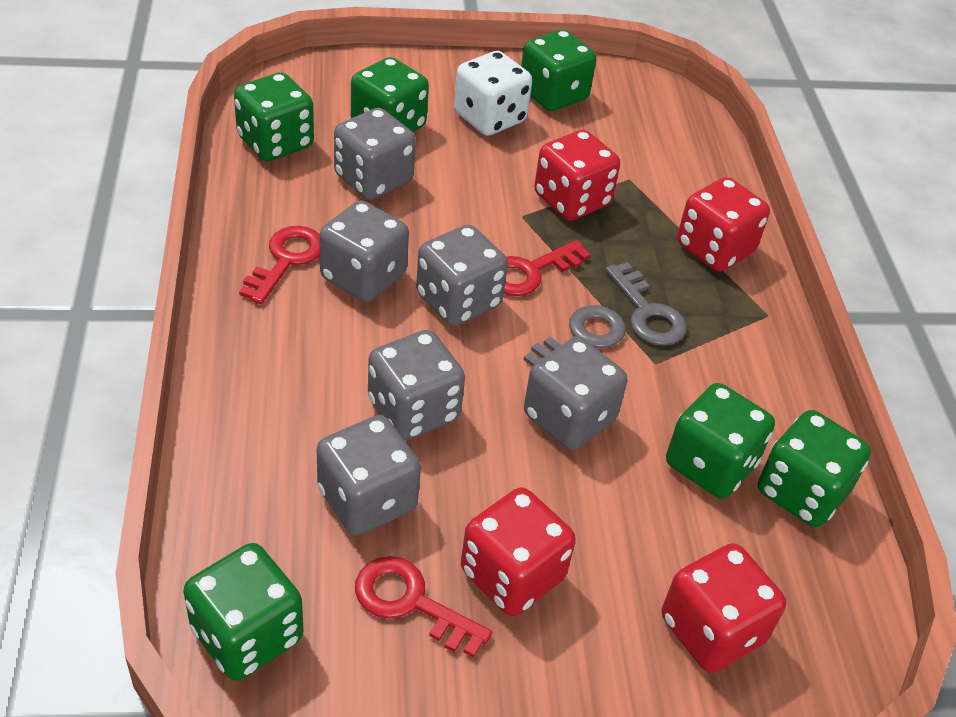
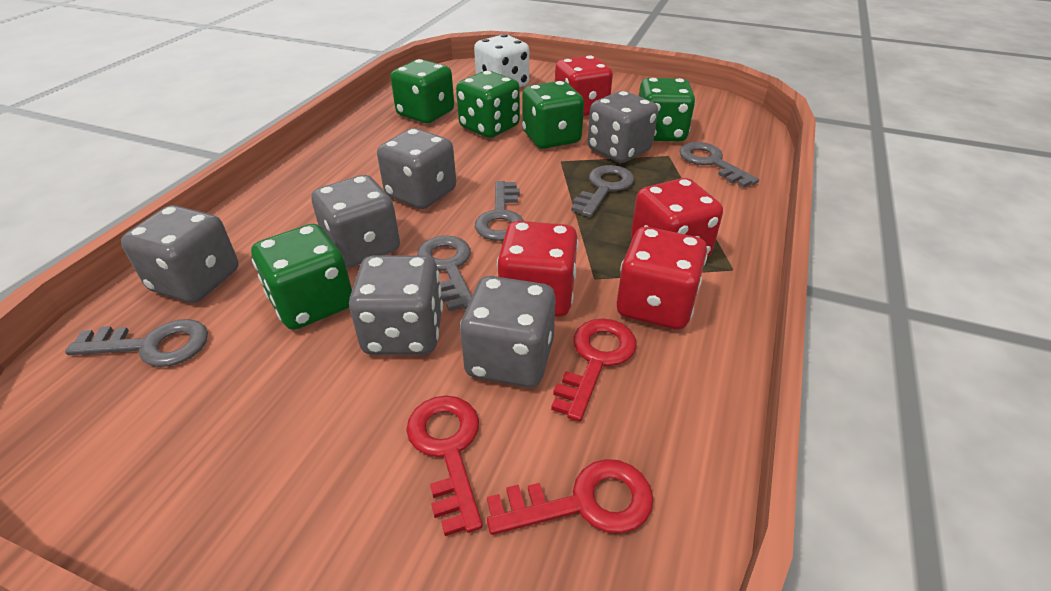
green dice: 6 -> 5
grey key: 2 -> 5

